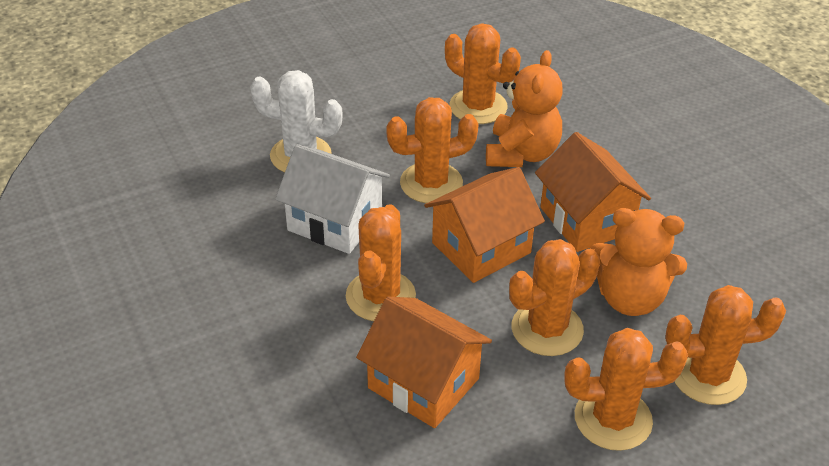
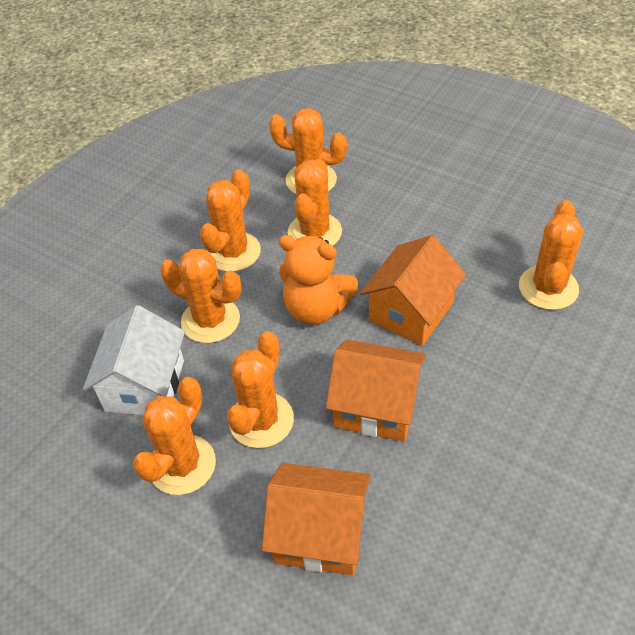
orange cactus: 6 -> 7
orange teddy bear: 2 -> 1
white cactus: 1 -> 0

